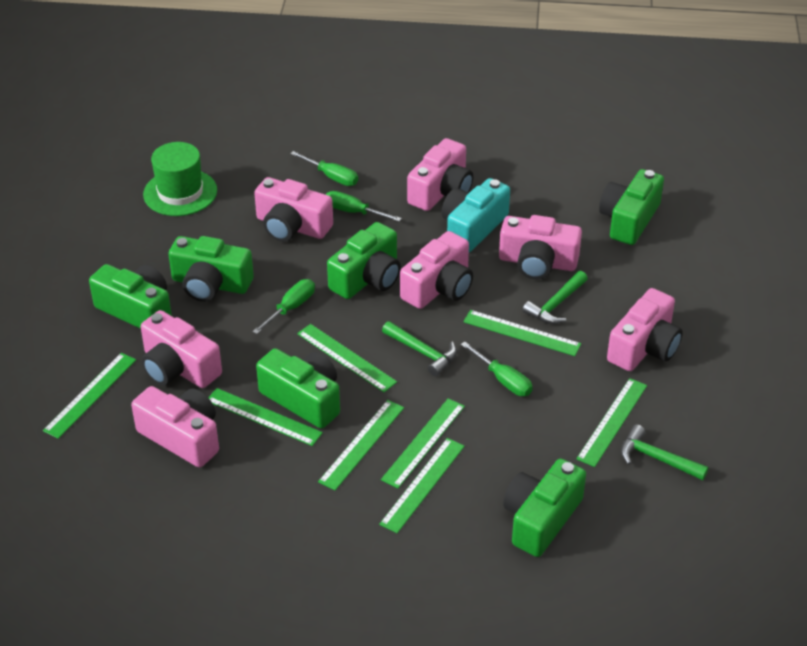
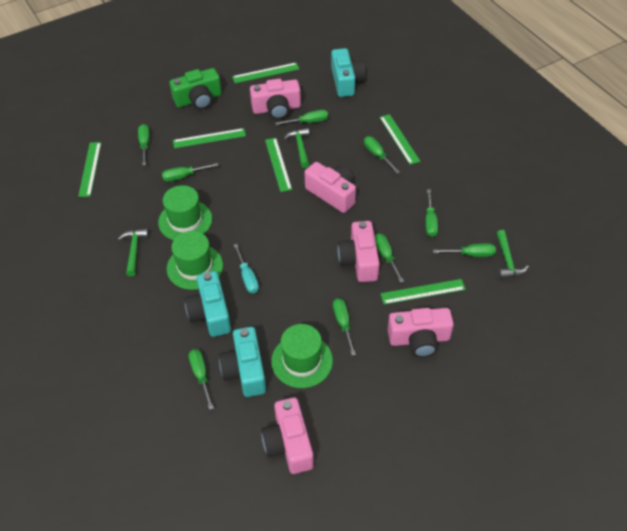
green camera: 6 -> 1
green hat: 1 -> 3
green ruler: 8 -> 6
green screwdriver: 4 -> 9
pink camera: 7 -> 5
turquoise camera: 1 -> 3
turquoise screwdriver: 0 -> 1

